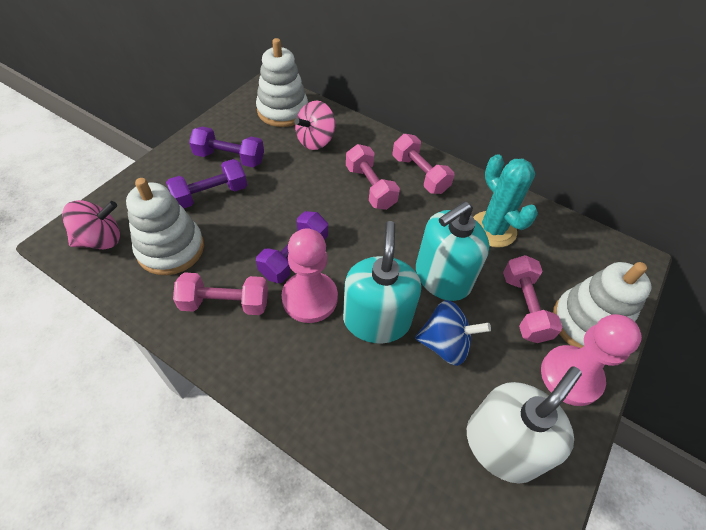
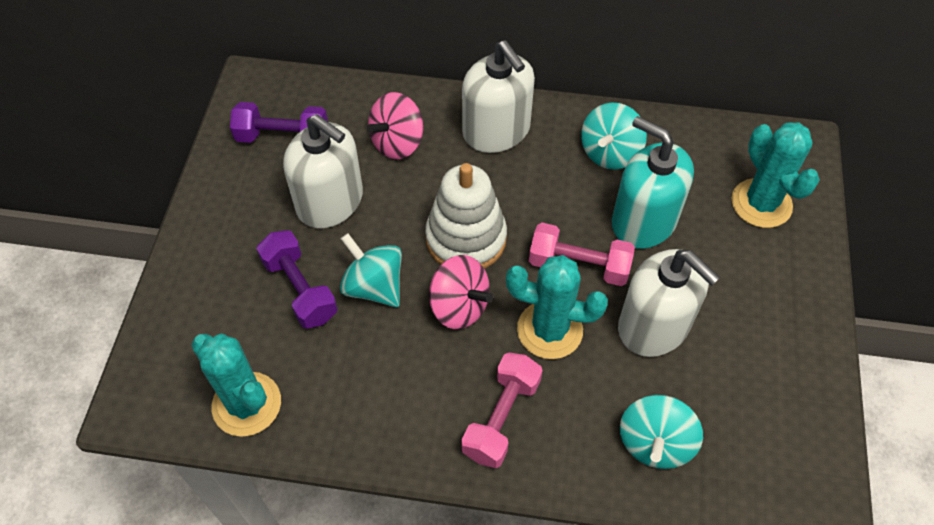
blue spinning top: 1 -> 0
pink dumbbell: 4 -> 2
pink pawn: 2 -> 0
purple dumbbell: 3 -> 2
turquoise cactus: 1 -> 3
turquoise soap dispenser: 2 -> 1
turquoise spinning top: 0 -> 3
white soap dispenser: 1 -> 3
white stacking toy: 3 -> 1

